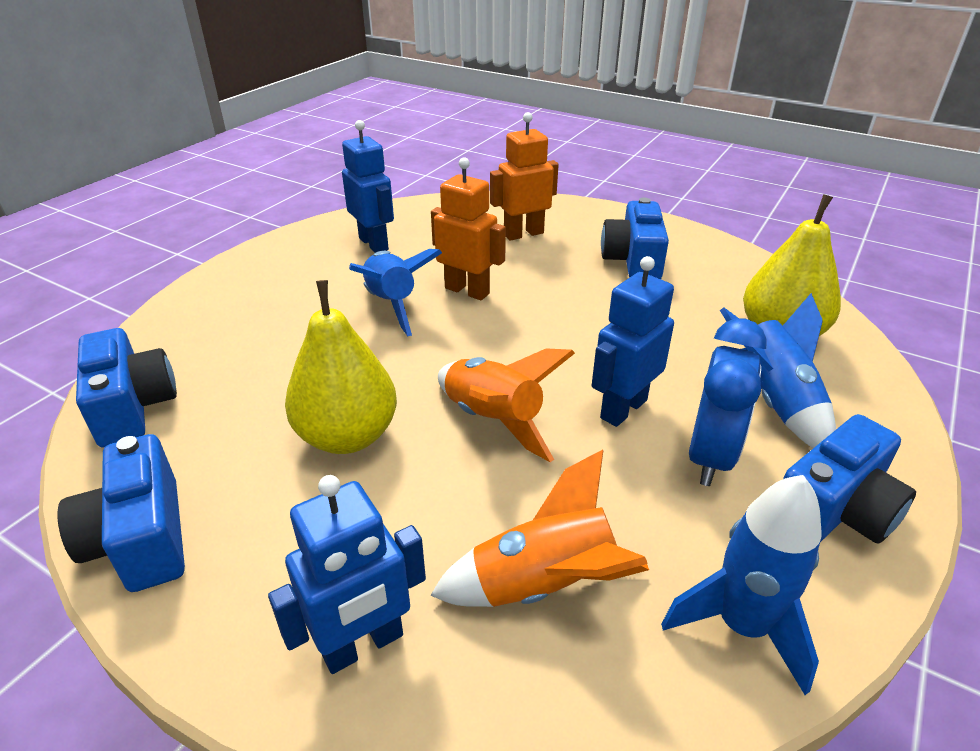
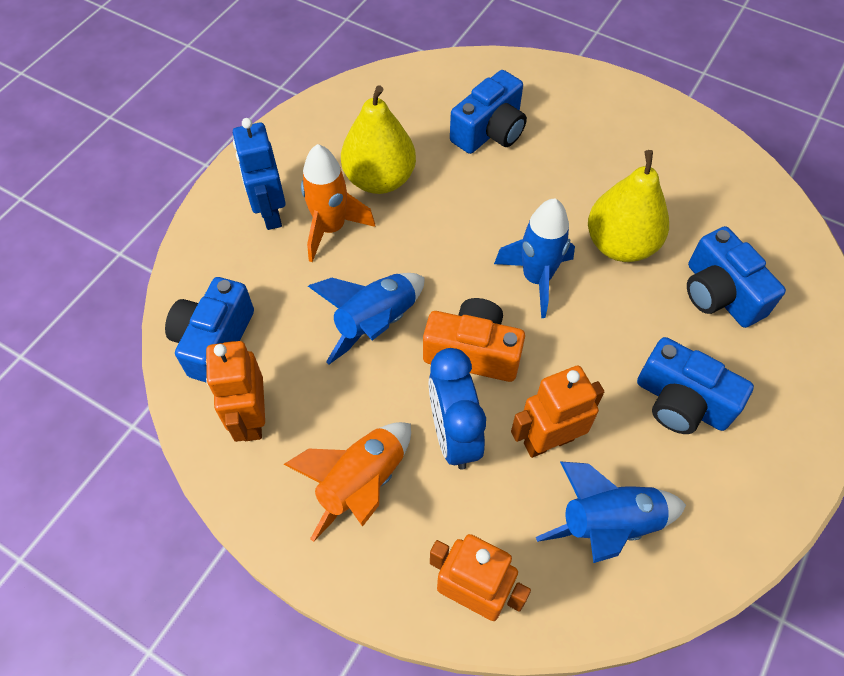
blue robot: 3 -> 1
orange camera: 0 -> 1
orange robot: 2 -> 3

